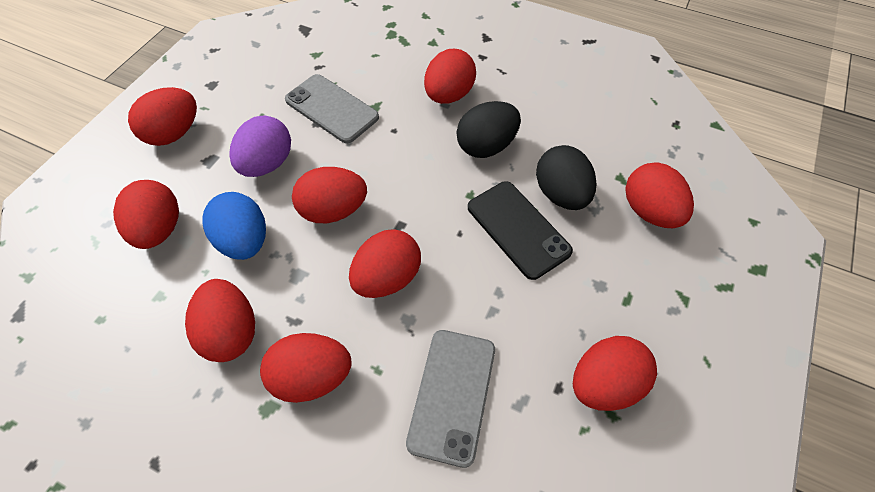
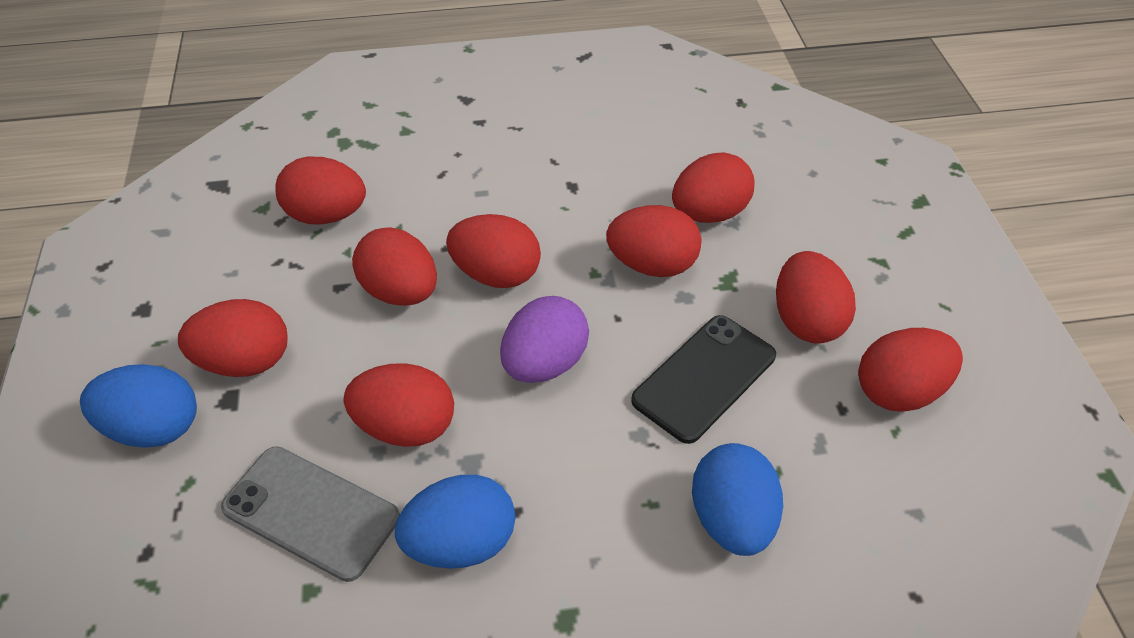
black egg: 2 -> 0
blue egg: 1 -> 3
grey phone: 2 -> 1

